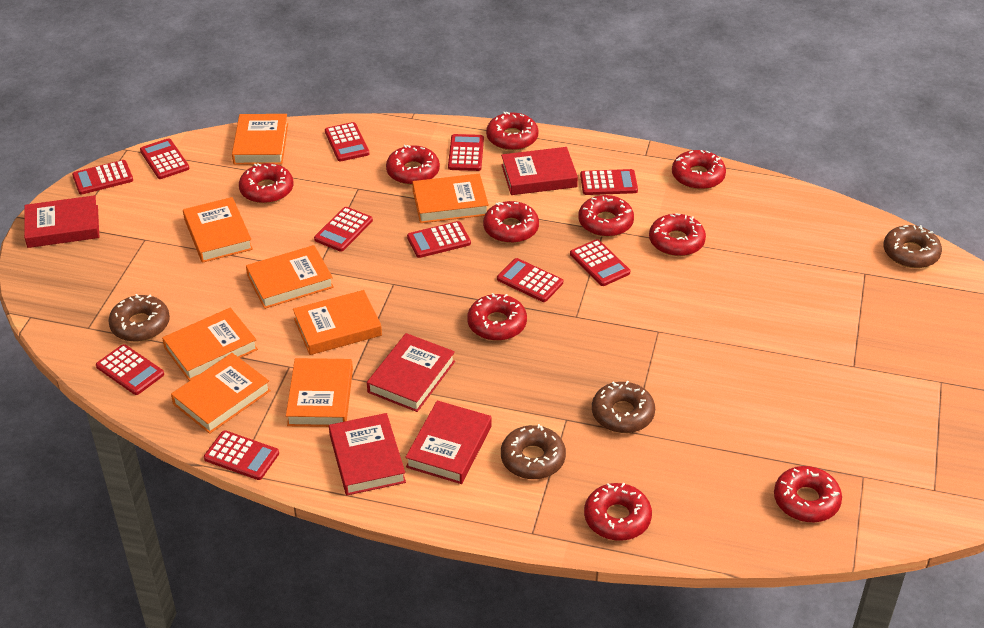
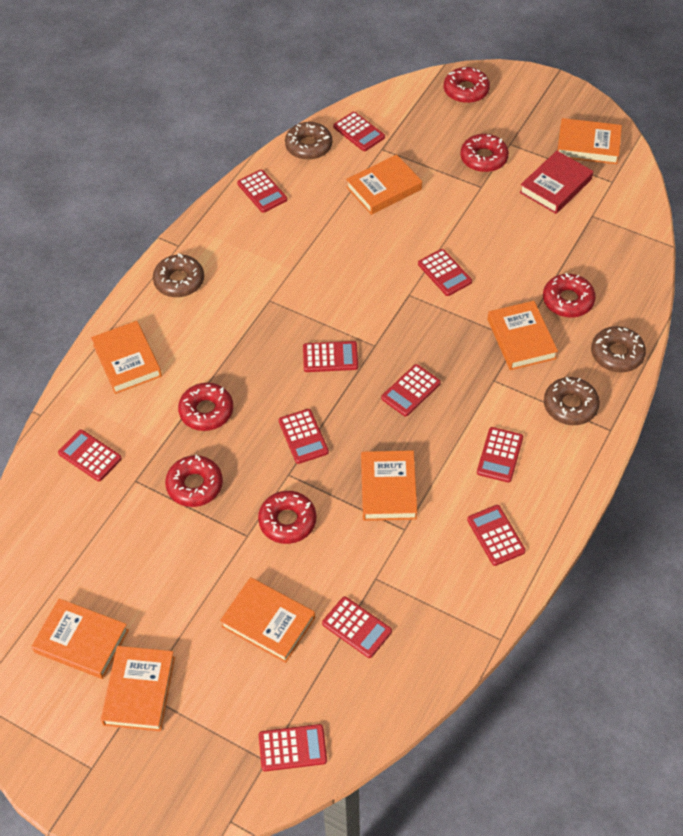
red book: 5 -> 1
red donut: 10 -> 6

